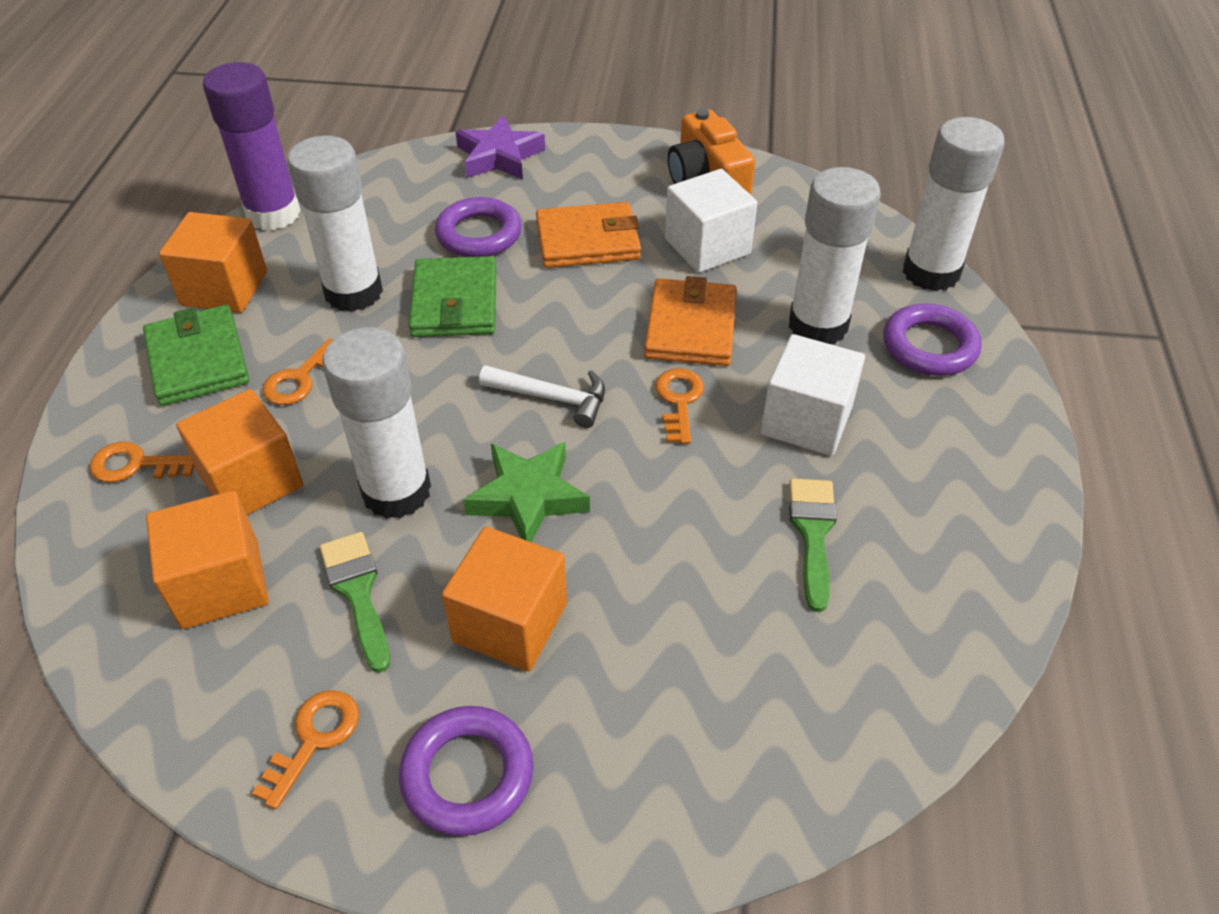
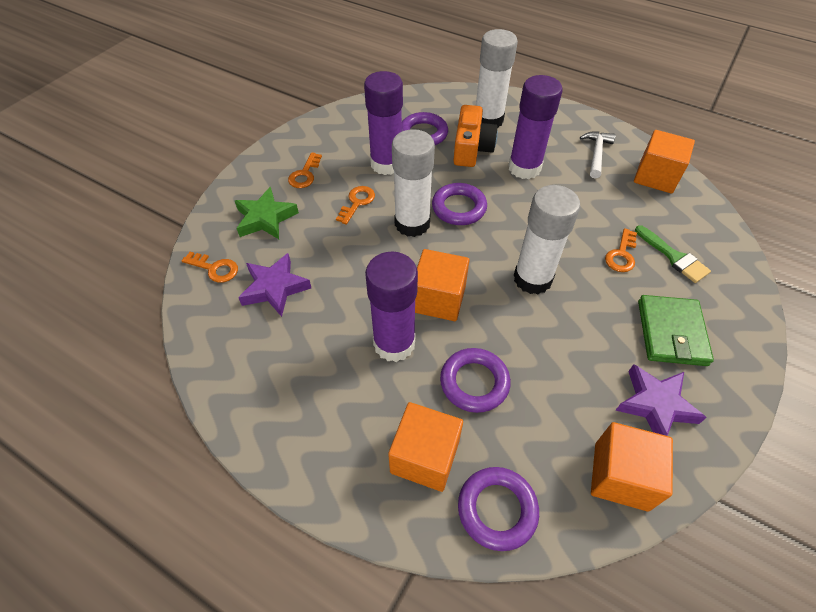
green brush: 2 -> 1
green wallet: 2 -> 1
orange wallet: 2 -> 0
purple glue stick: 1 -> 3
purple ring: 3 -> 4
purple star: 1 -> 2
white cube: 2 -> 0
white glue stick: 4 -> 3

